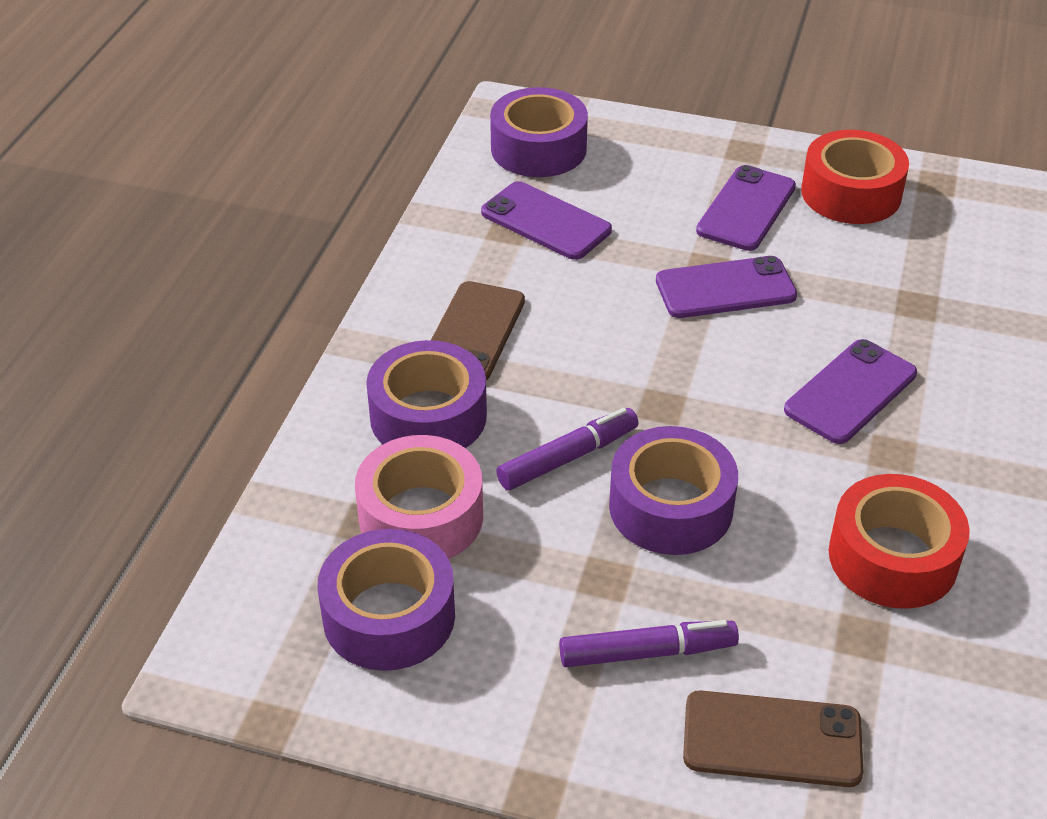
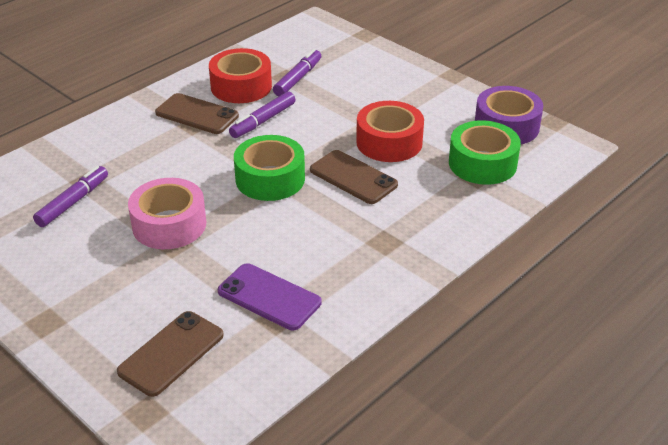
brown phone: 2 -> 3
green tape: 0 -> 2
purple marker: 2 -> 3
purple phone: 4 -> 1
purple tape: 4 -> 1

